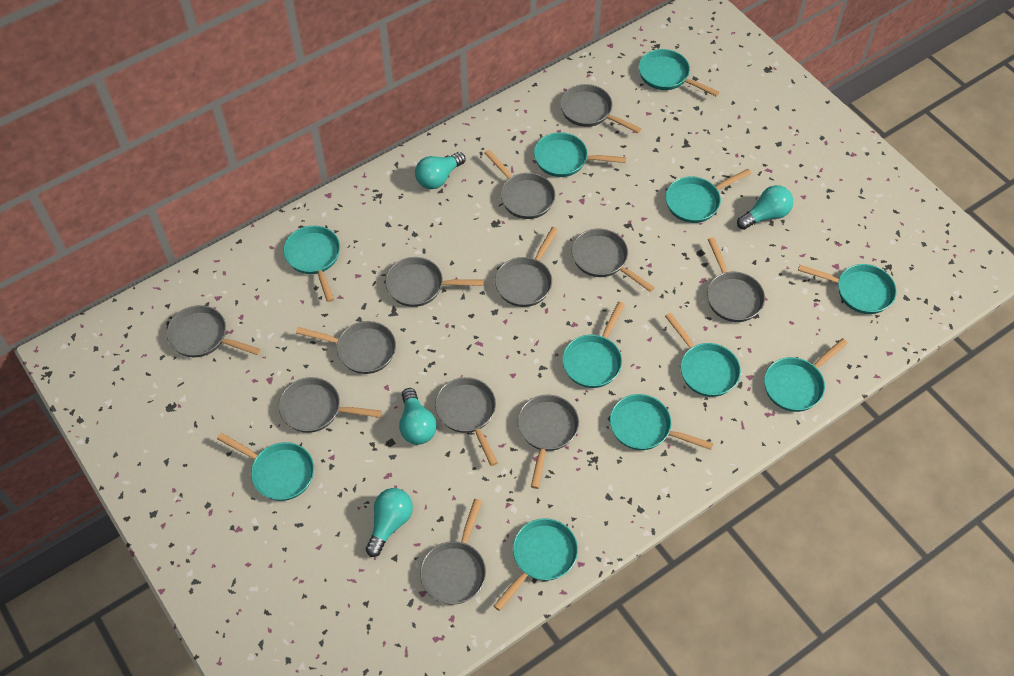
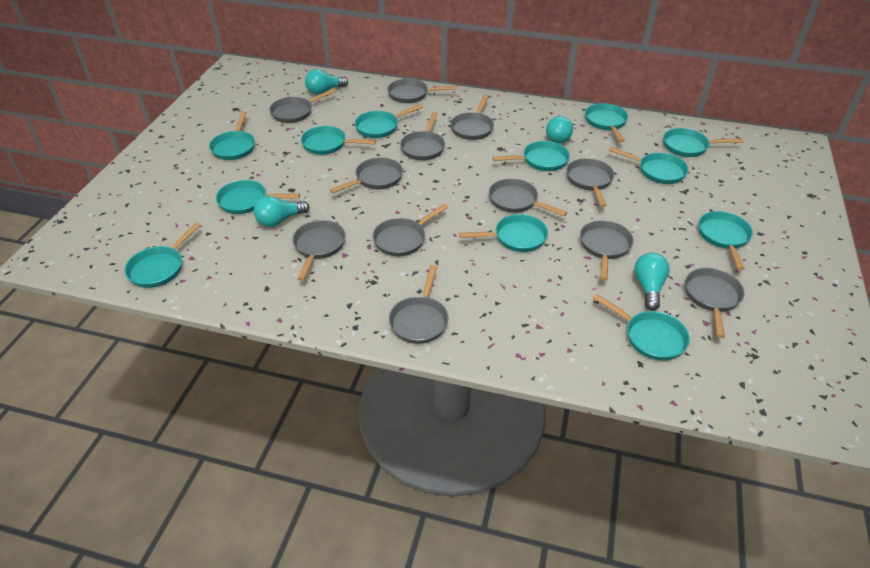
turquoise pan: 11 -> 12

